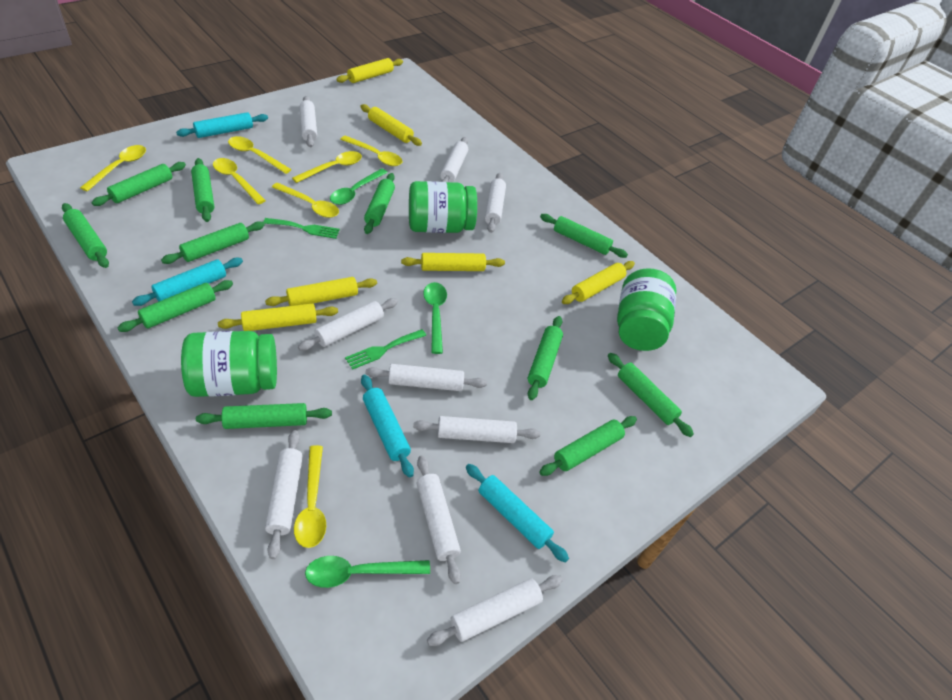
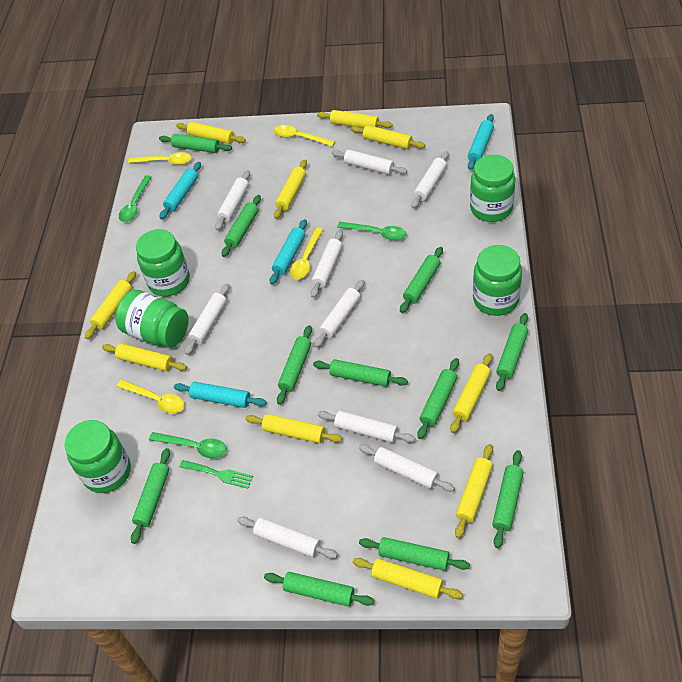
green fork: 2 -> 1
green jar: 3 -> 5
yellow rolling pin: 6 -> 10
yellow spoon: 7 -> 4

